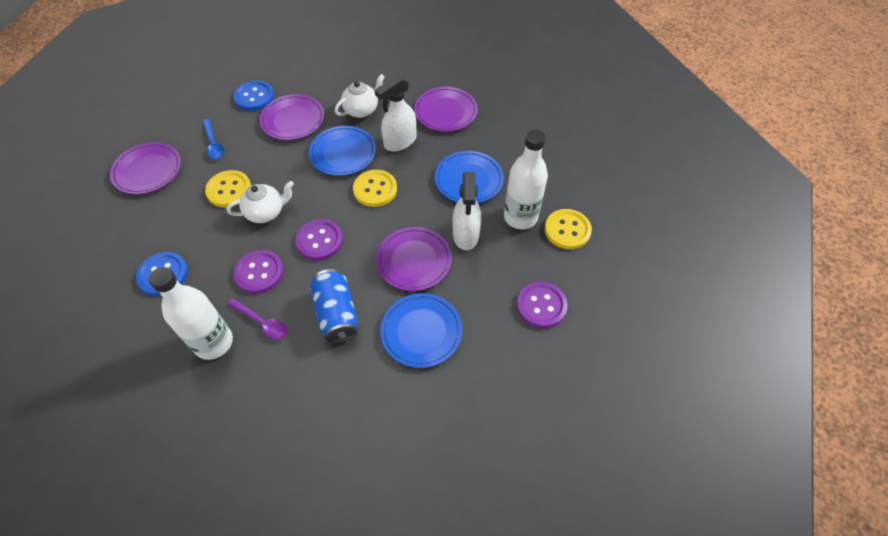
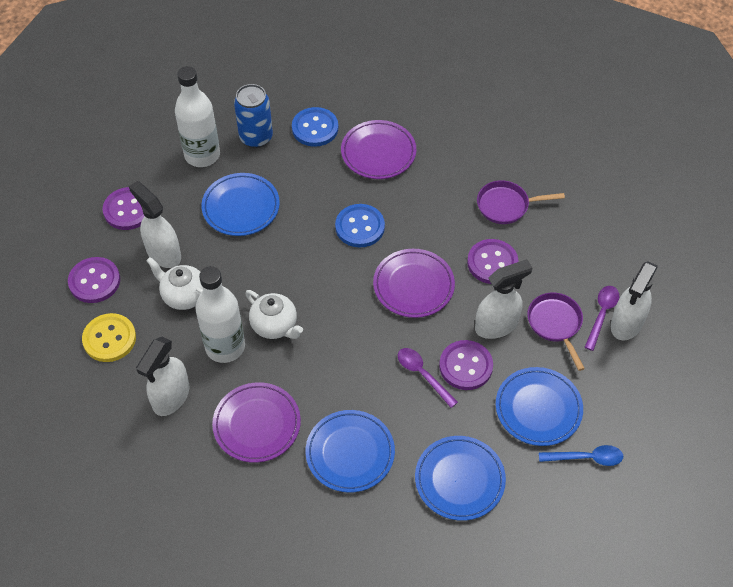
blue plate: 3 -> 4
purple button: 3 -> 4
purple pan: 0 -> 2
purple plate: 4 -> 3
purple spoon: 1 -> 2
white spray bottle: 2 -> 4
yellow button: 3 -> 1

